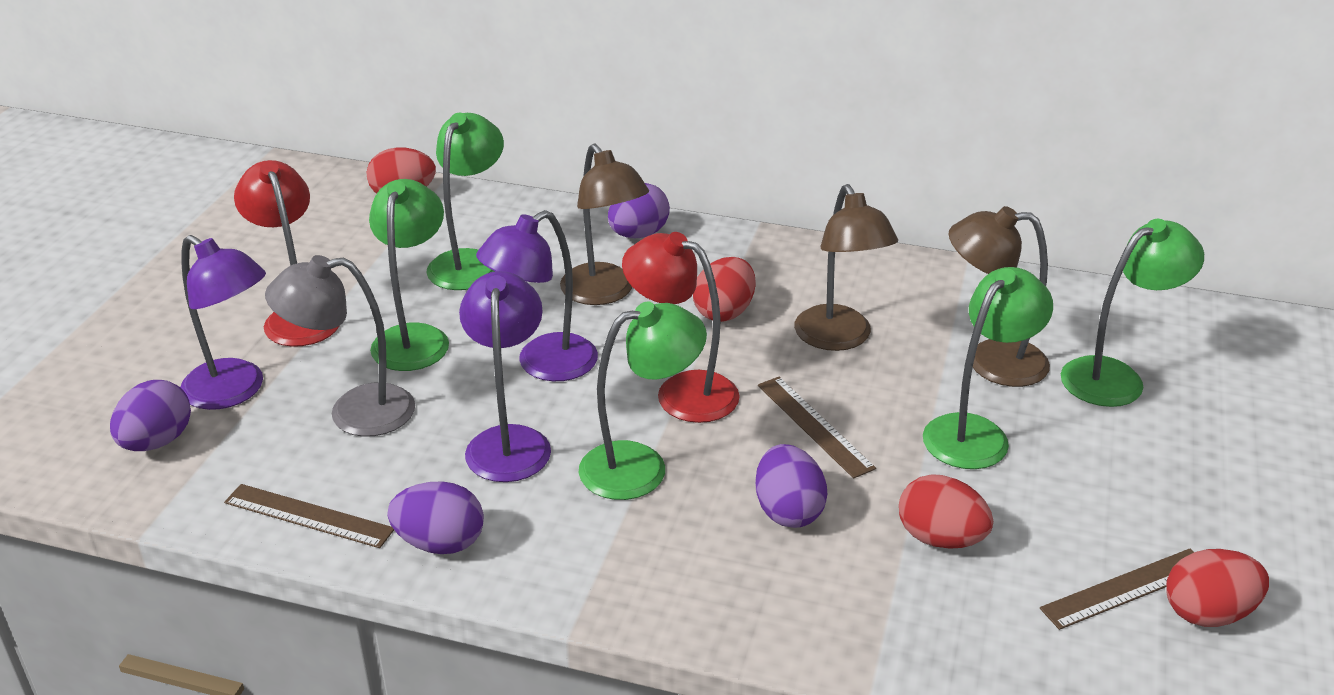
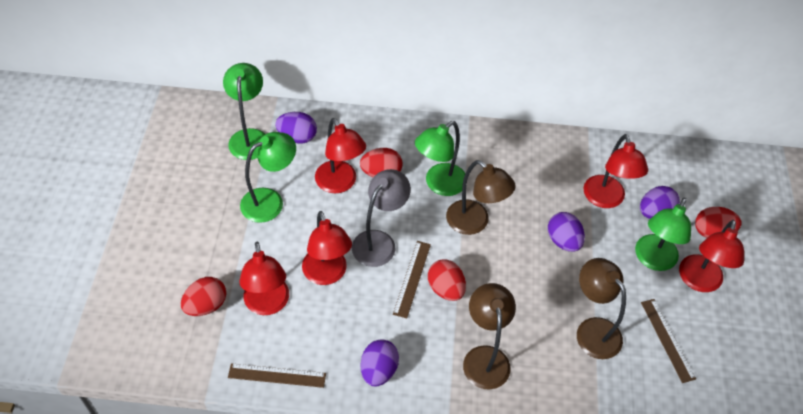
green lamp: 5 -> 4
purple lamp: 3 -> 0
red lamp: 2 -> 5

